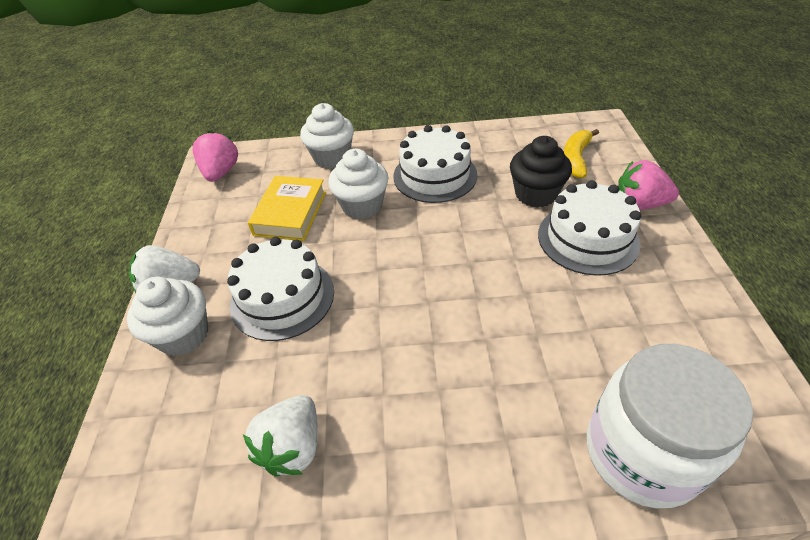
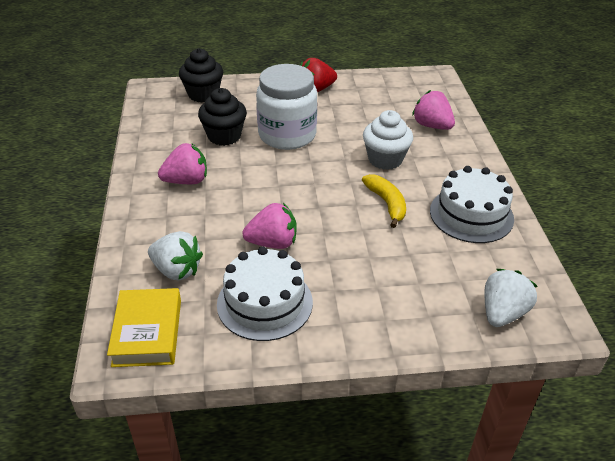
black cupcake: 1 -> 2
pink strawberry: 2 -> 3
red strawberry: 0 -> 1
white cake: 3 -> 2
white cupcake: 3 -> 1

